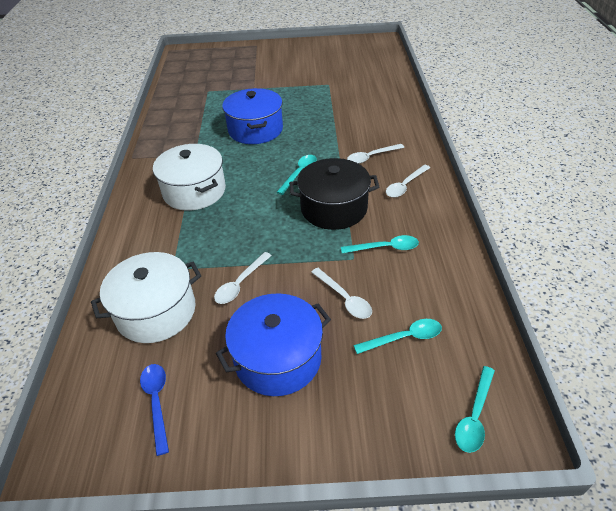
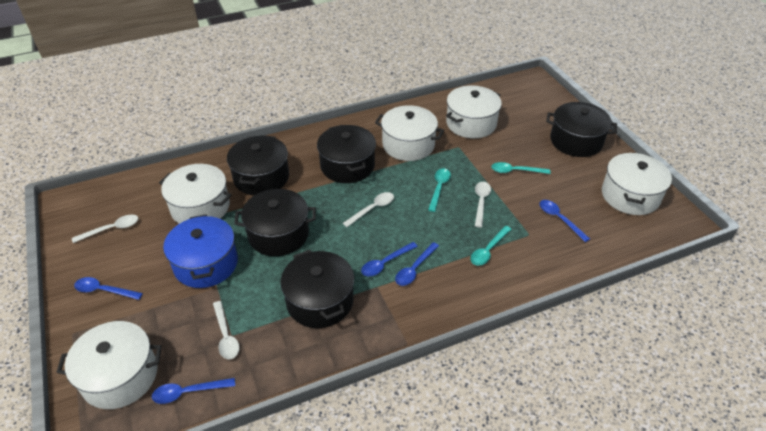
black pot: 1 -> 5
blue pot: 2 -> 1
blue spoon: 1 -> 5
turquoise spoon: 4 -> 3
white pot: 2 -> 5

